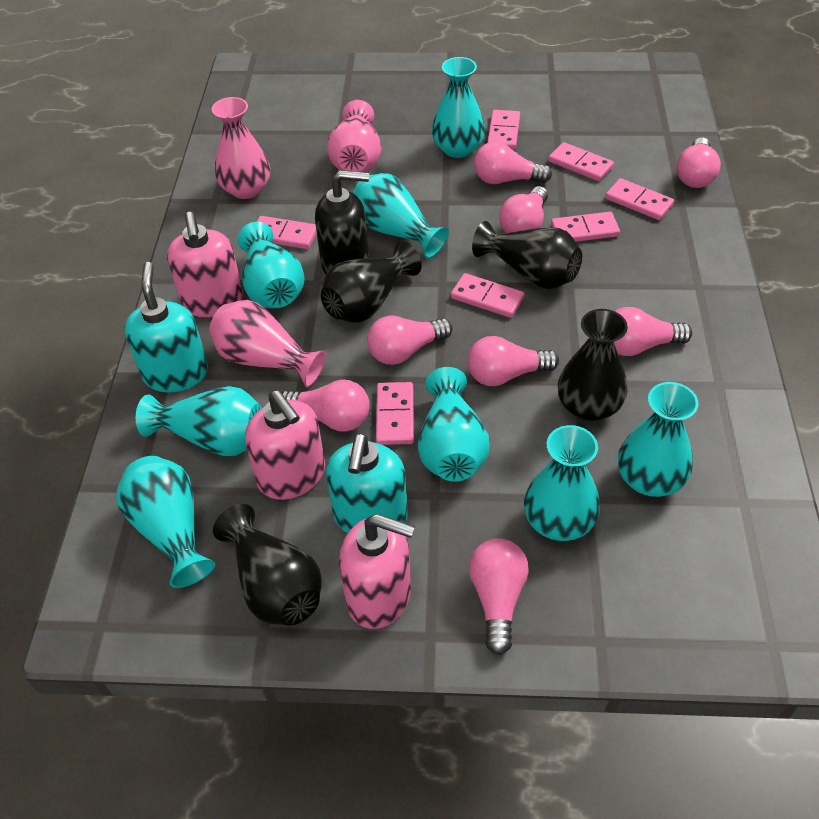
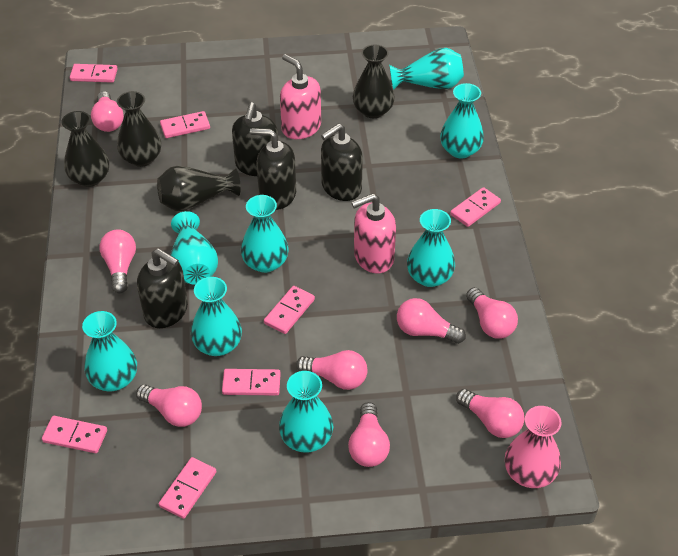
black soap dispenser: 1 -> 4
pink soap dispenser: 3 -> 2
pink vase: 3 -> 1
turquoise soap dispenser: 2 -> 0

